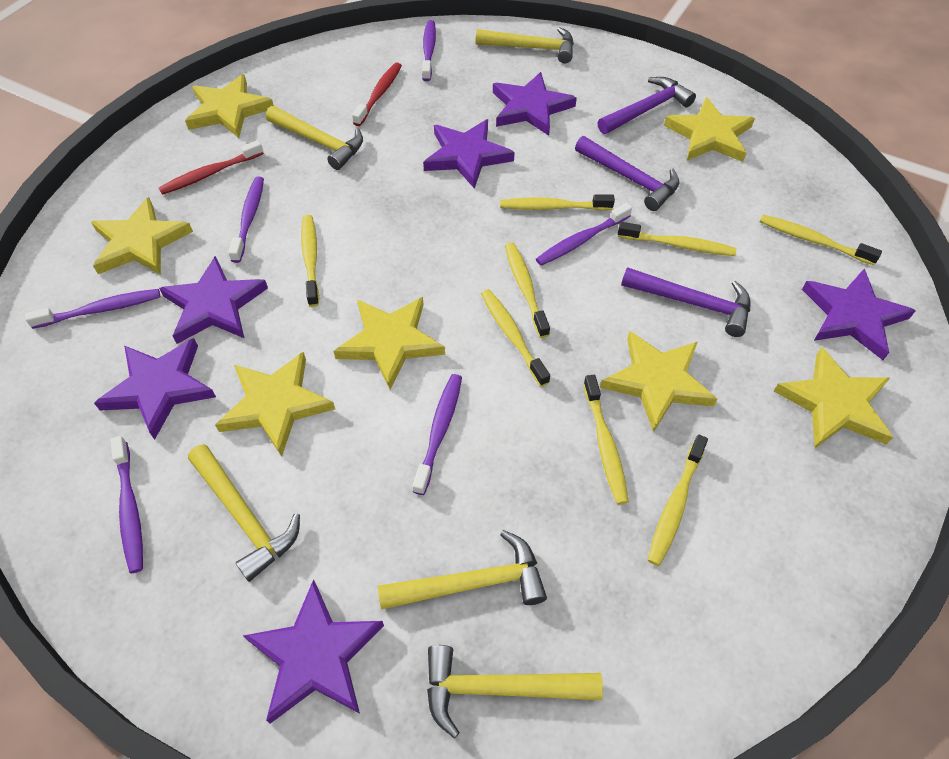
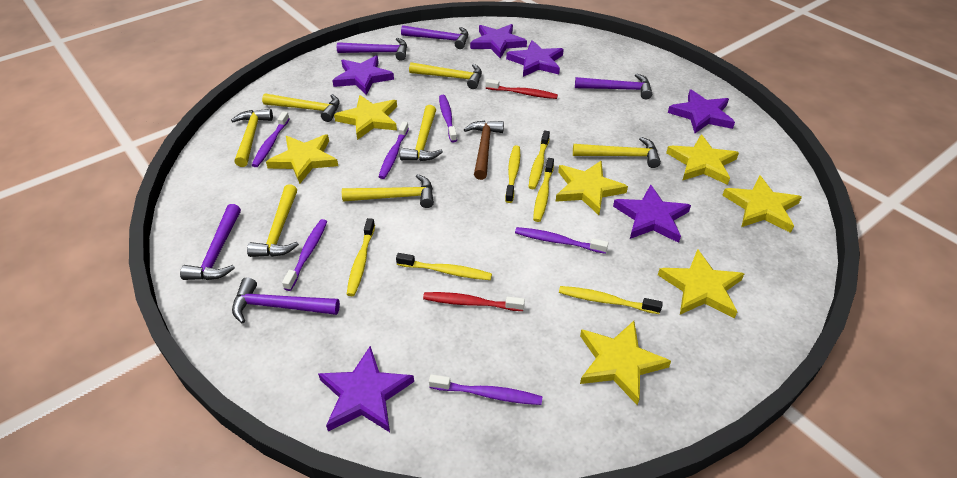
brown hammer: 0 -> 1
purple hammer: 3 -> 5
yellow hammer: 5 -> 7
yellow toothbrush: 8 -> 6

